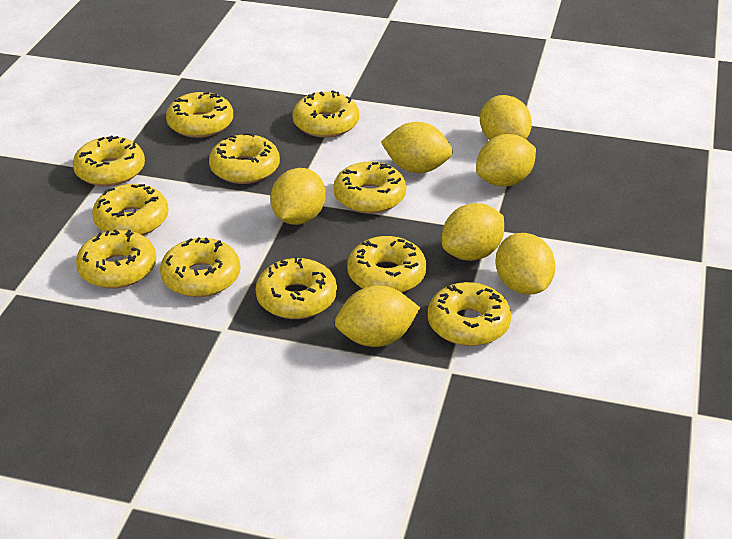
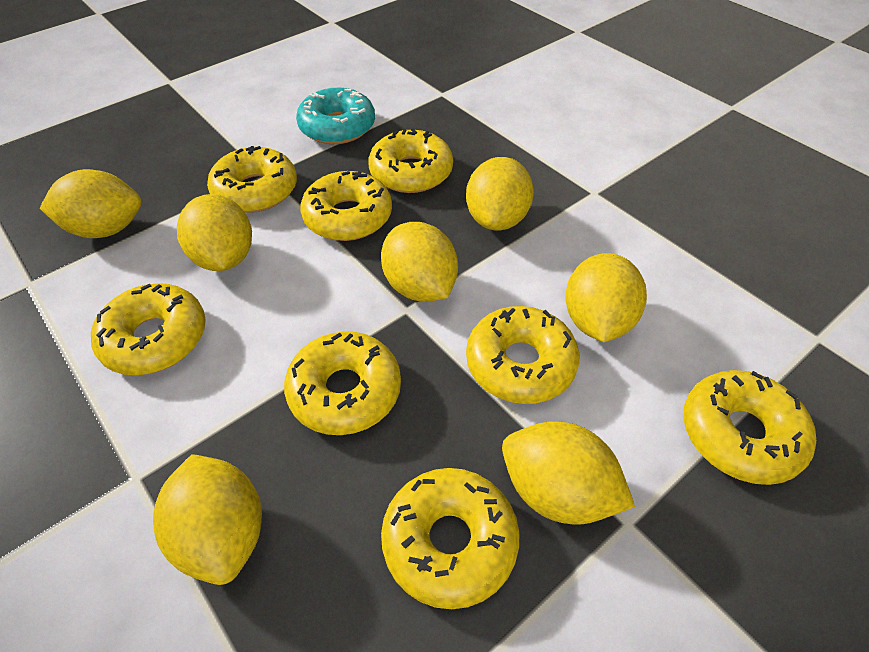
turquoise donut: 0 -> 1
yellow donut: 11 -> 8

